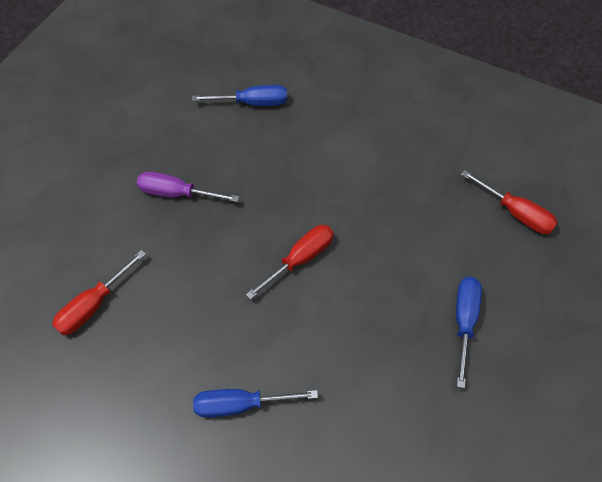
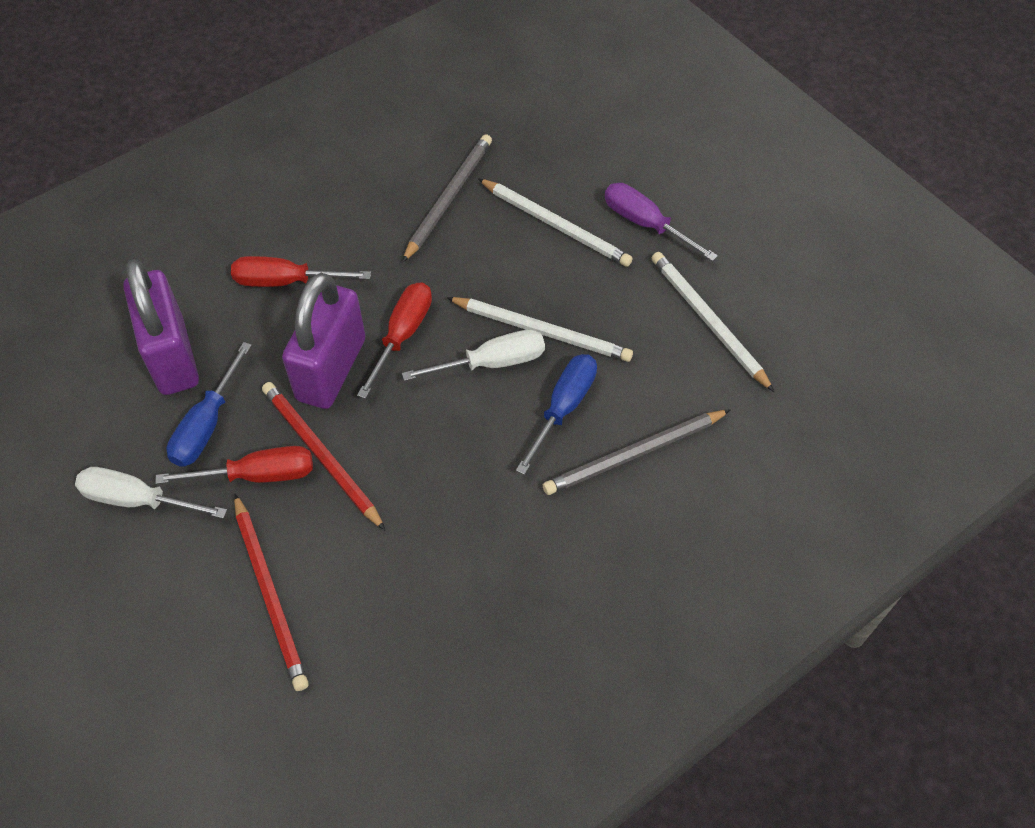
blue screwdriver: 3 -> 2
grey pencil: 0 -> 2
purple padlock: 0 -> 2
red pencil: 0 -> 2
white pencil: 0 -> 3
white screwdriver: 0 -> 2

